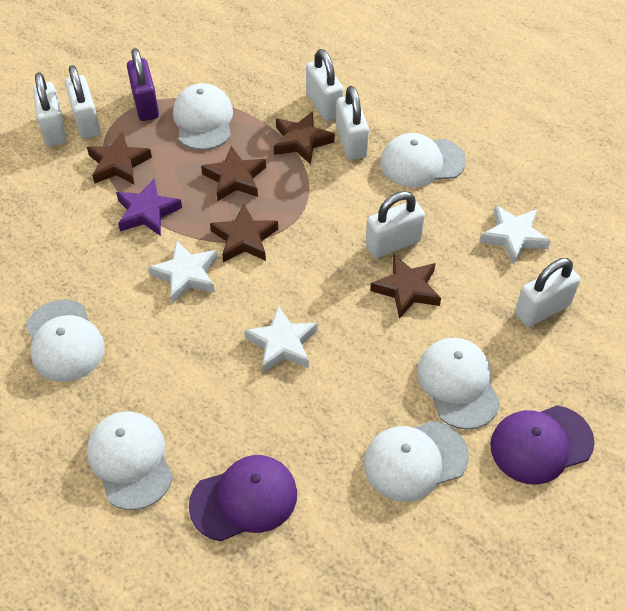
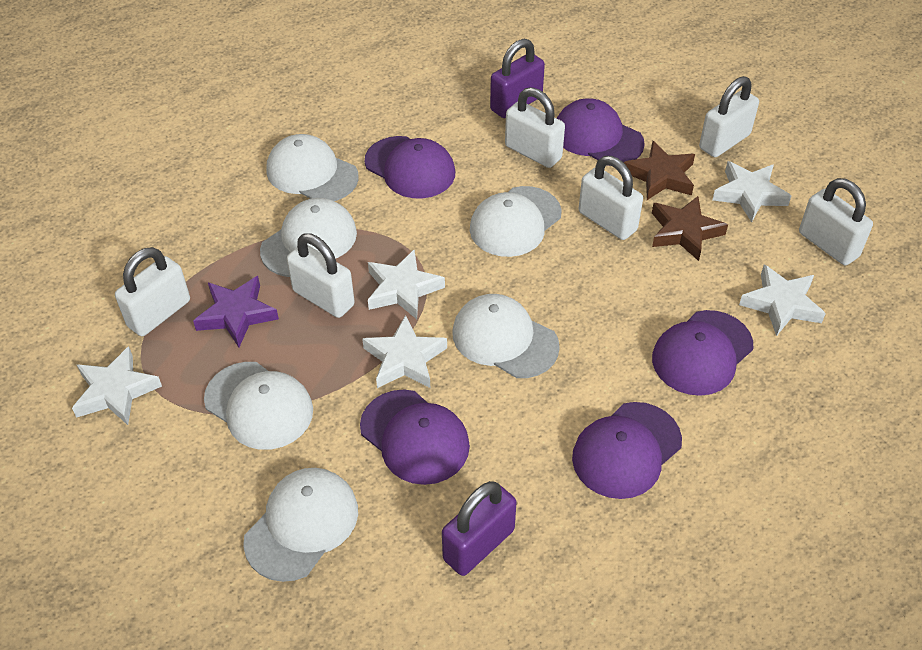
brown star: 5 -> 2
purple cap: 2 -> 5
purple padlock: 1 -> 2
white star: 3 -> 5

